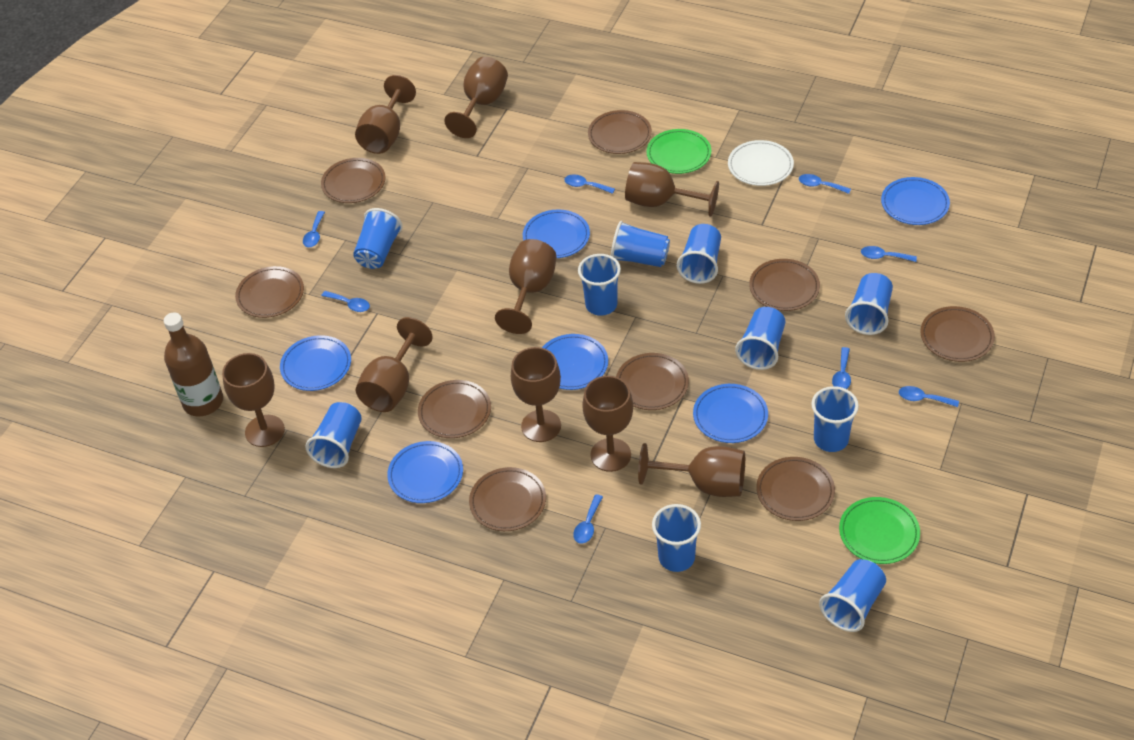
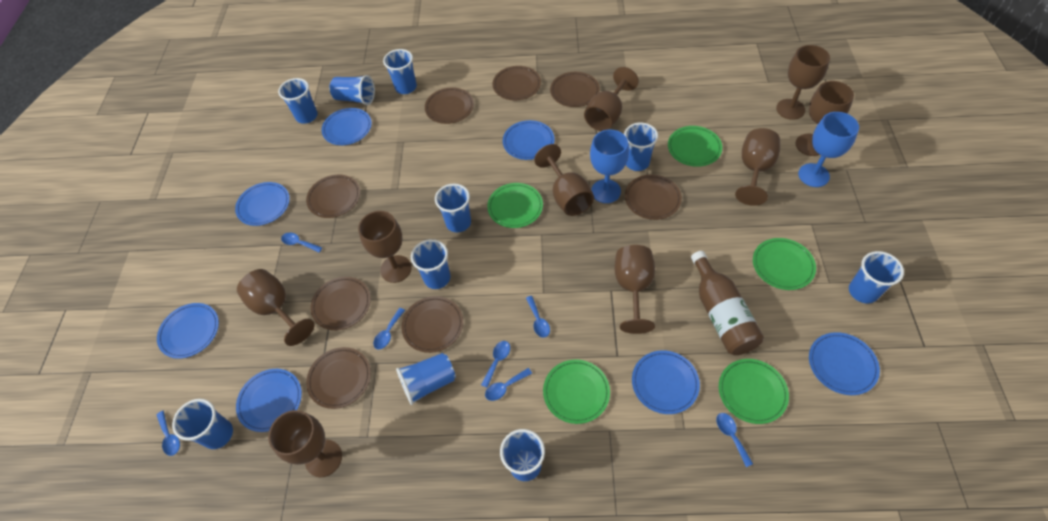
blue goblet: 0 -> 2
blue plate: 6 -> 7
blue spoon: 8 -> 7
brown plate: 9 -> 8
green plate: 2 -> 5
white plate: 1 -> 0

